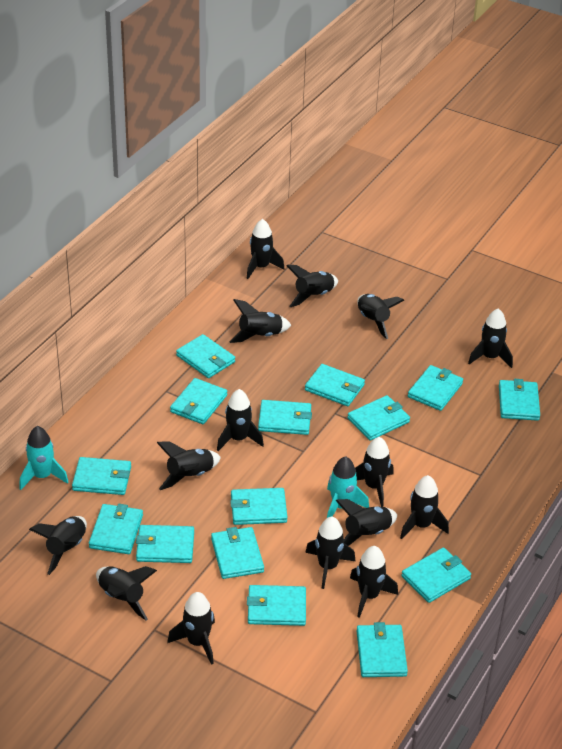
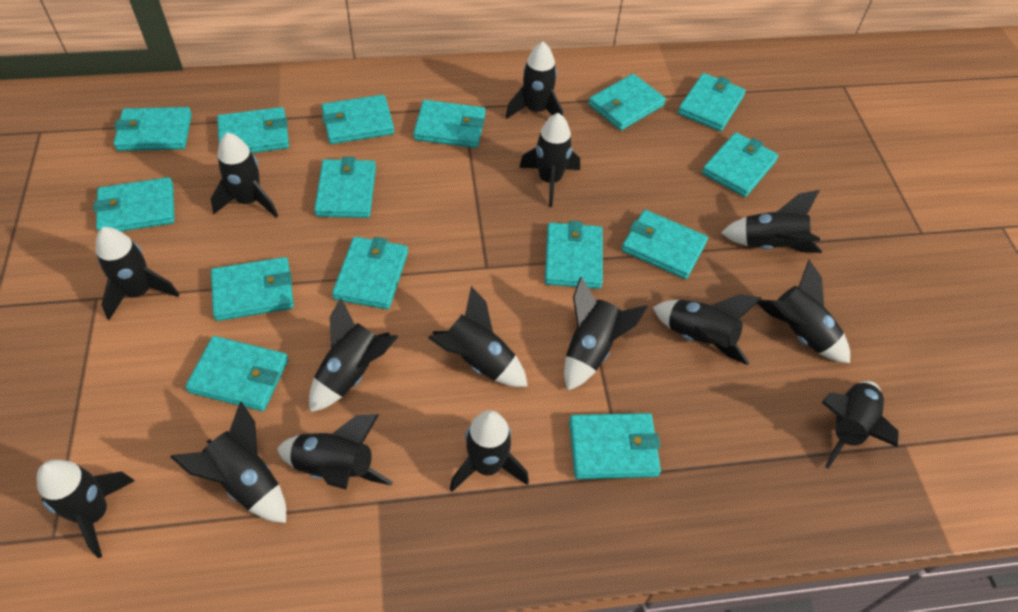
turquoise rocket: 2 -> 0

